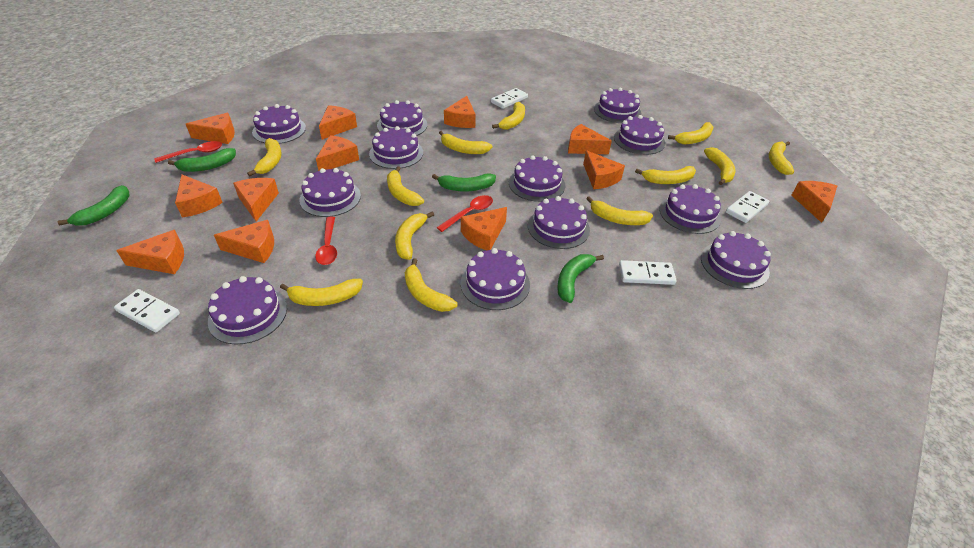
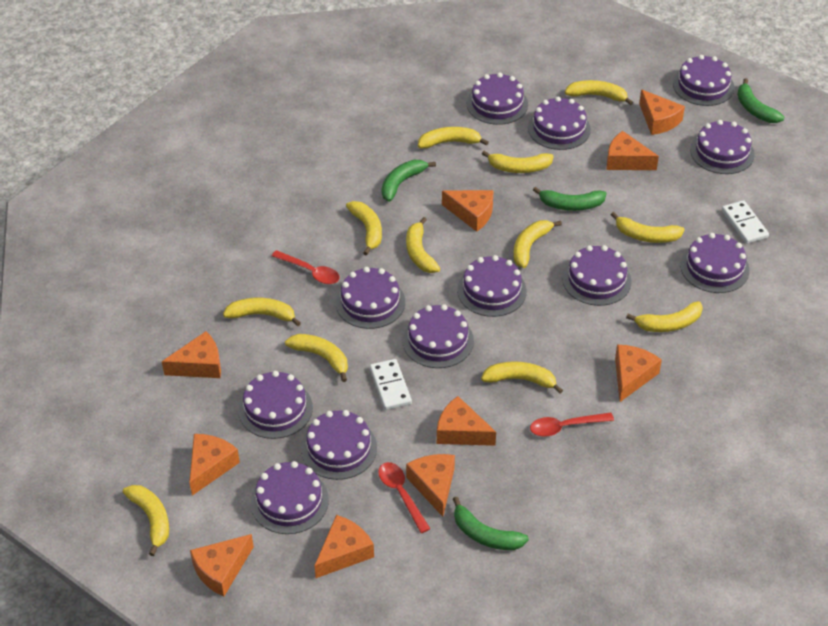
orange cheese: 12 -> 10
white domino: 4 -> 2

